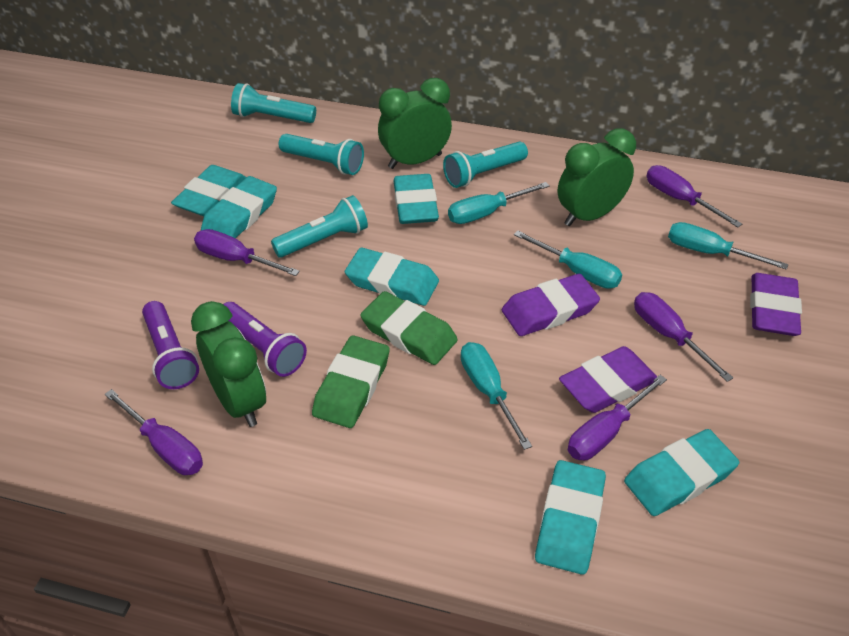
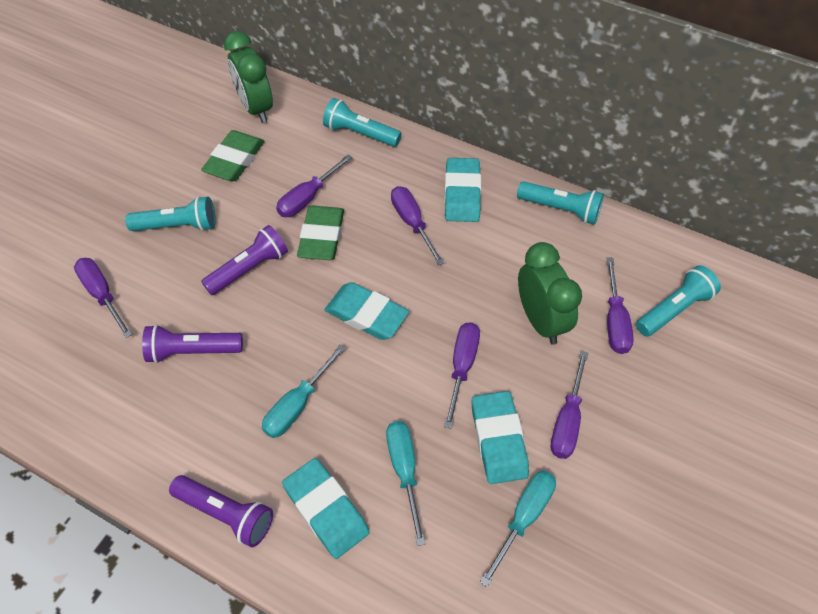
green clock: 3 -> 2
purple eraser: 3 -> 0
purple flashlight: 2 -> 3
purple screwdriver: 5 -> 6
turquoise eraser: 6 -> 4
turquoise screwdriver: 4 -> 3

